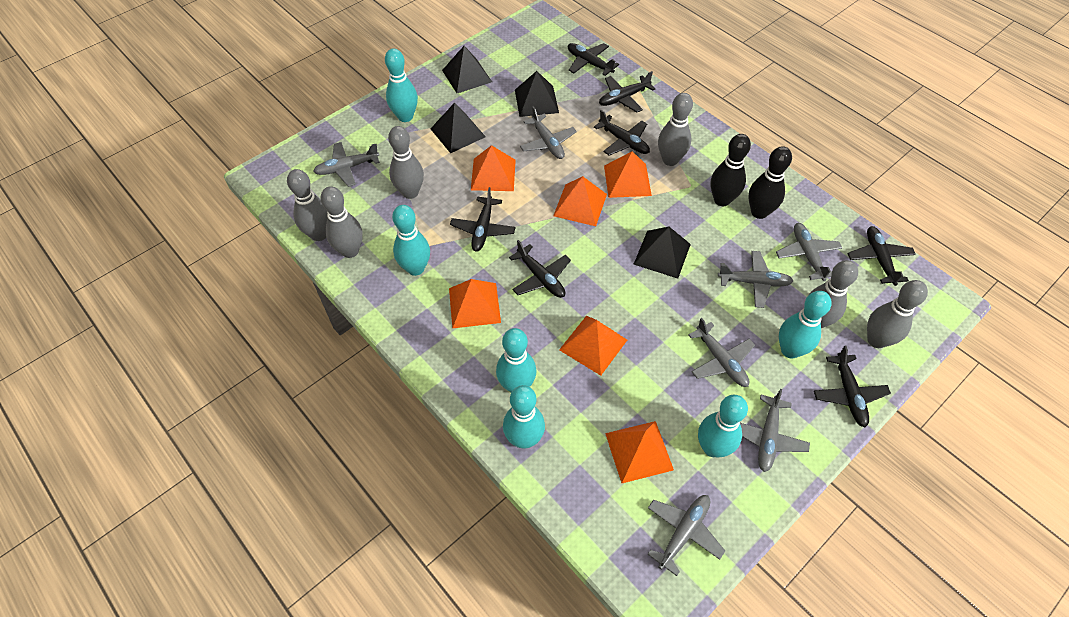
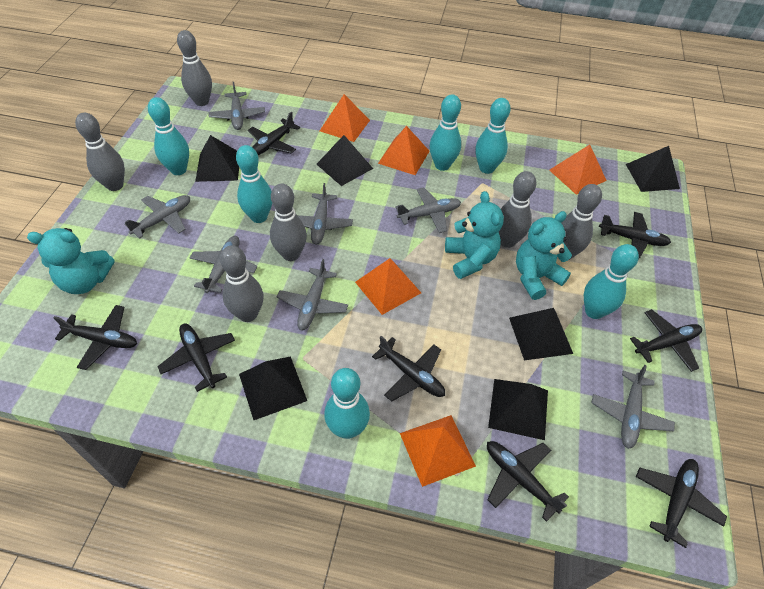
black bowling pin: 2 -> 0
black plane: 7 -> 8
black pyramid: 4 -> 6
orange pyramid: 6 -> 5
turquoise teddy bear: 0 -> 3

